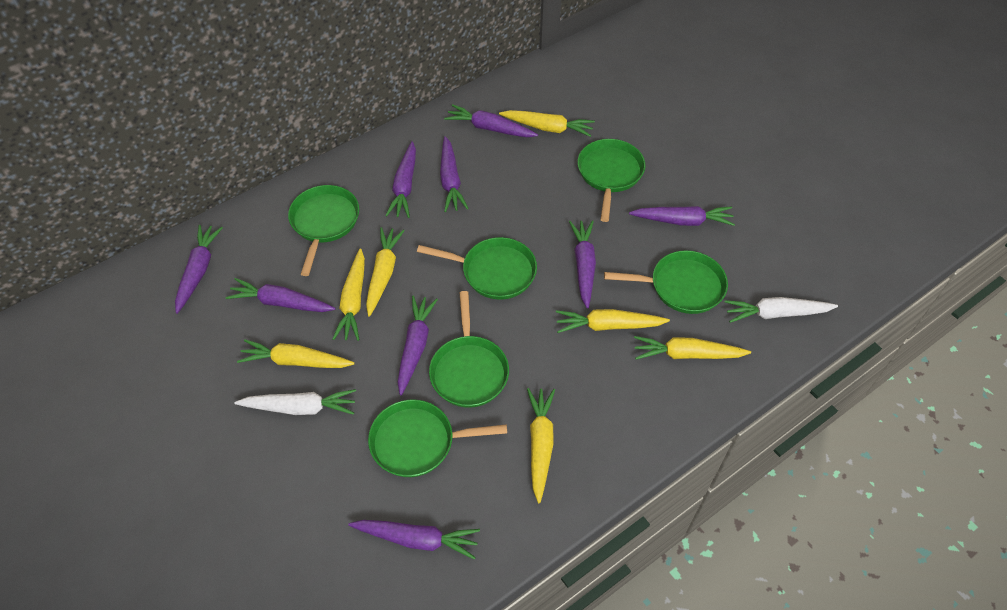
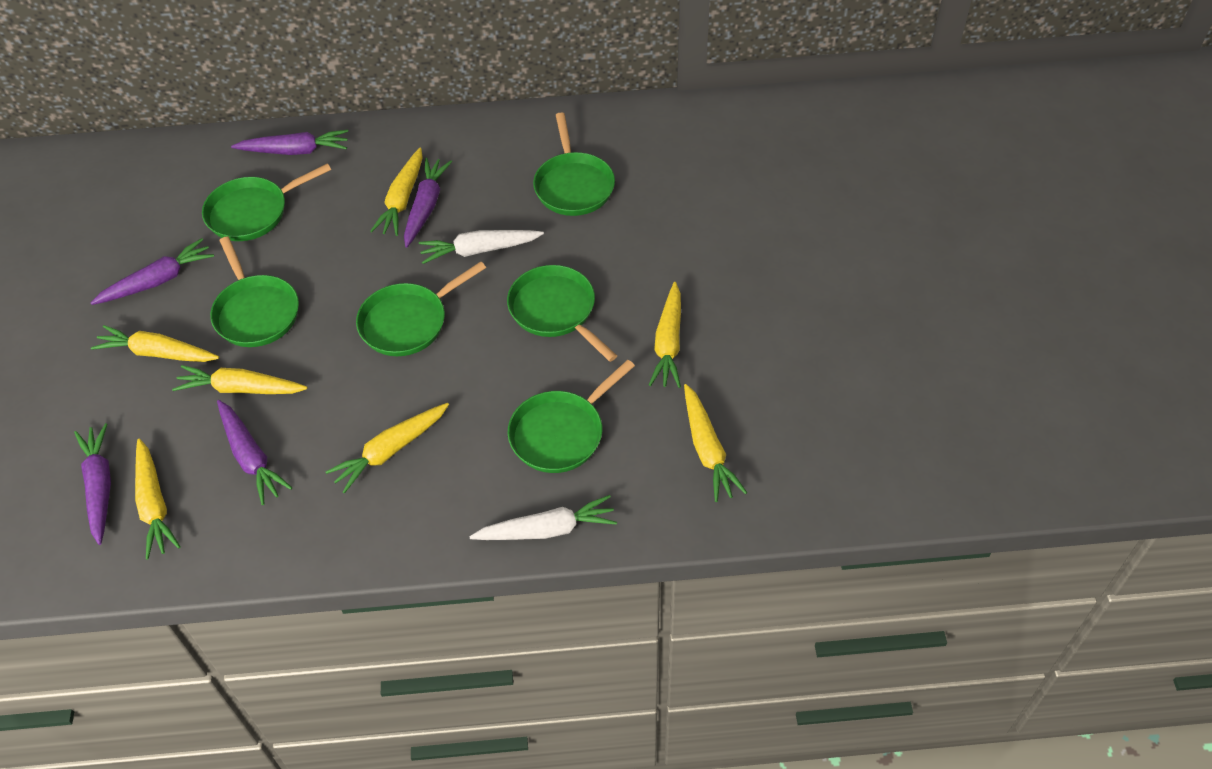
purple carrot: 9 -> 5

